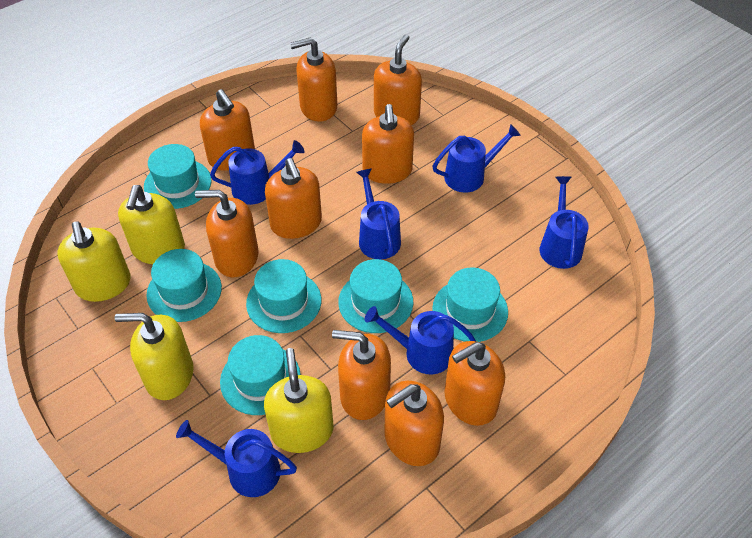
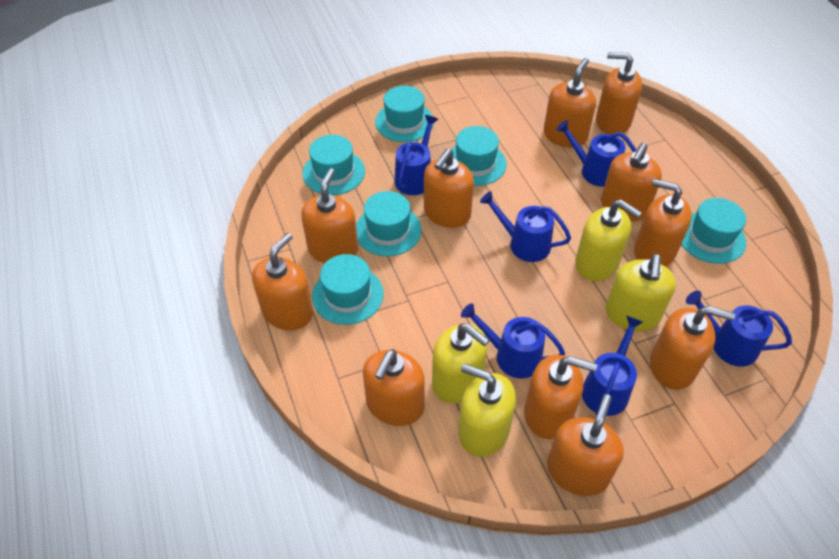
orange soap dispenser: 9 -> 11

